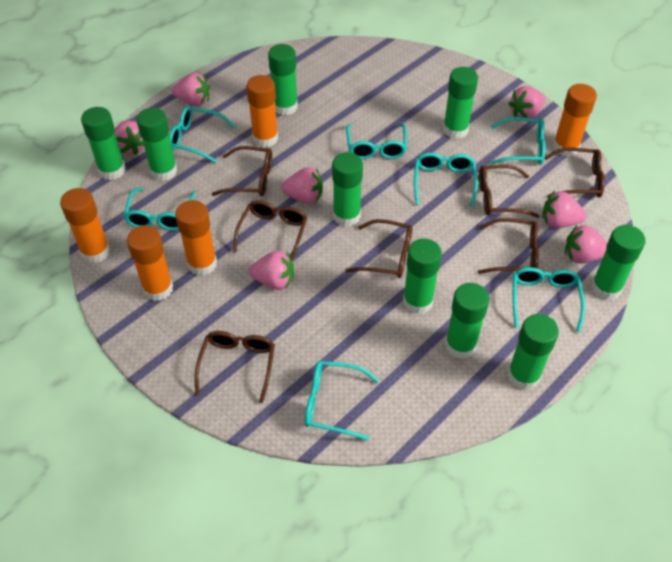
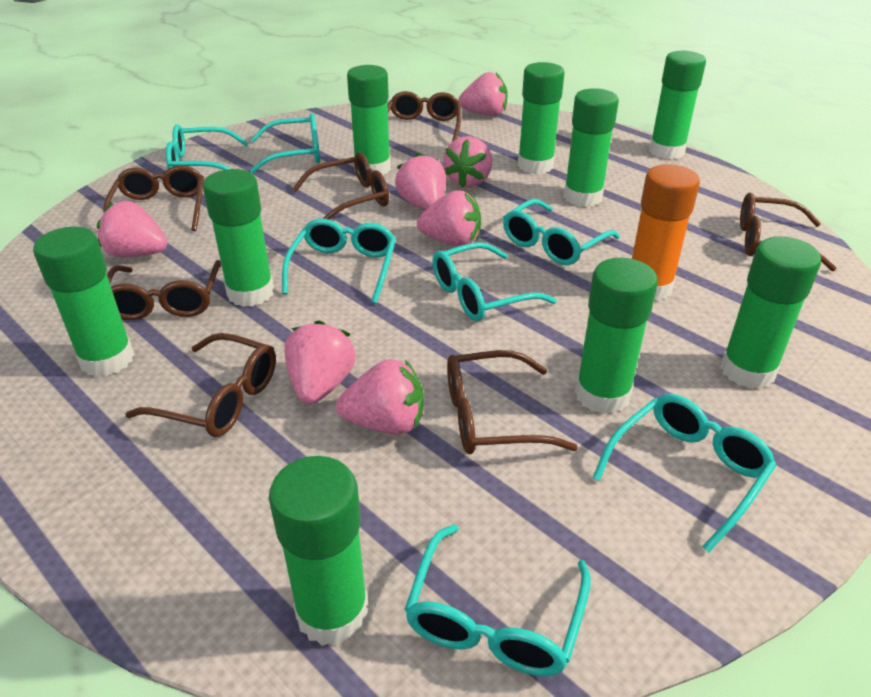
orange glue stick: 5 -> 1

